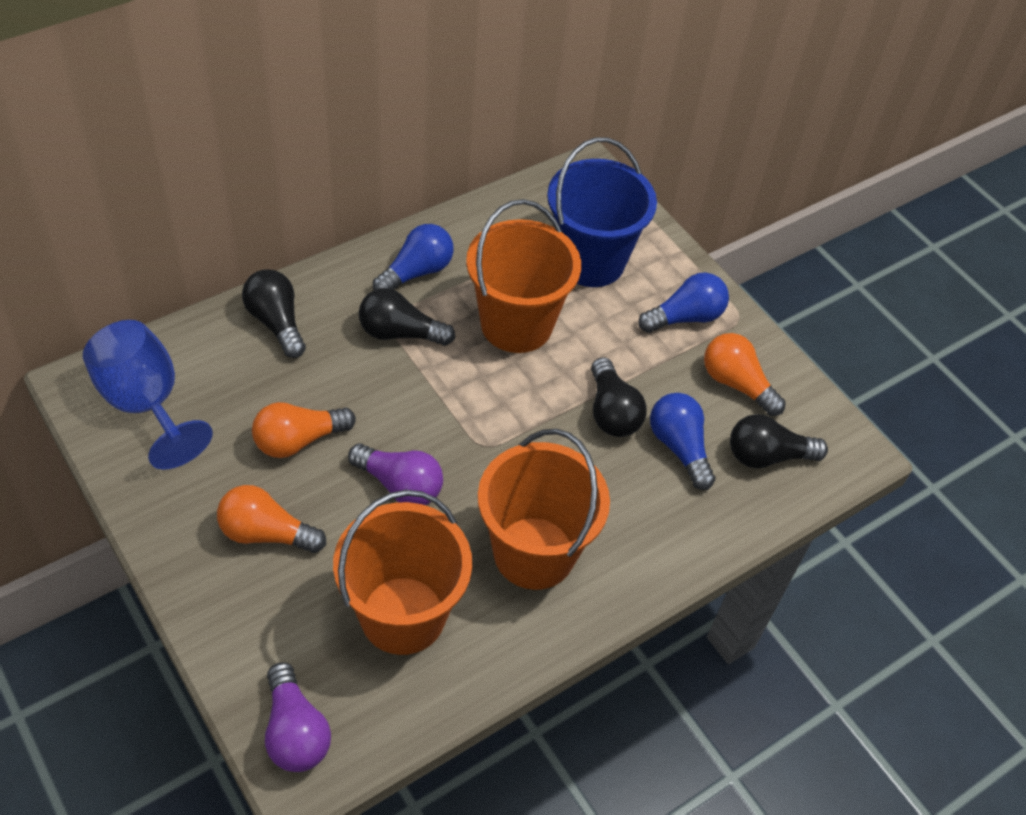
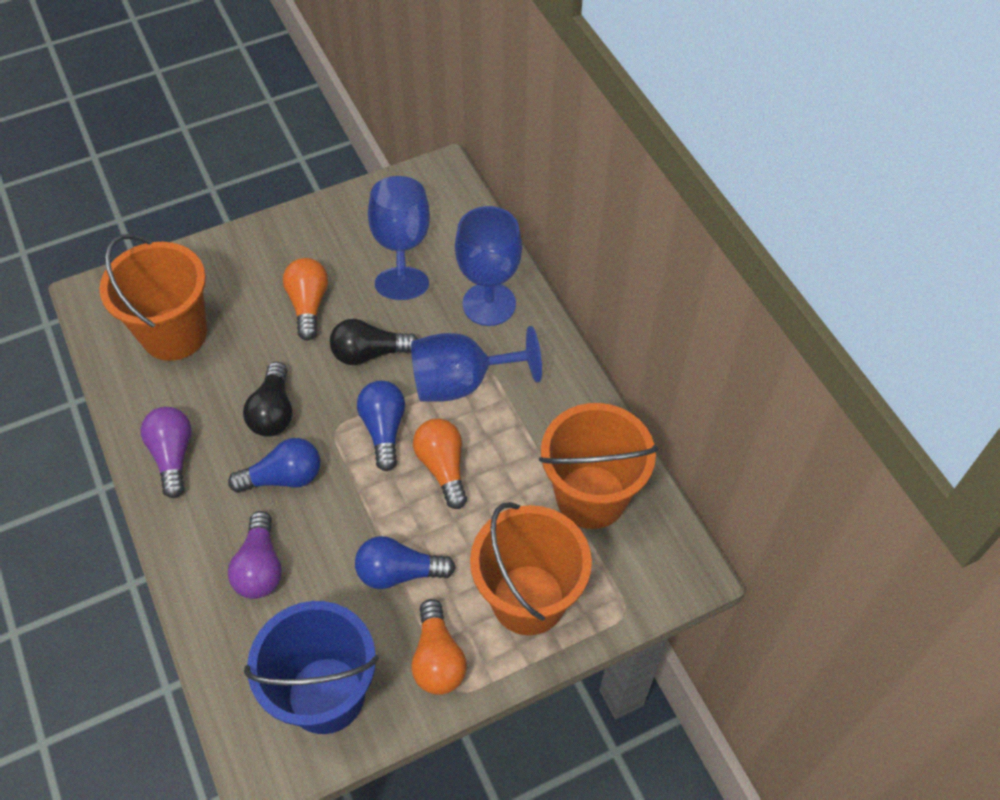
black light bulb: 4 -> 2
blue goblet: 1 -> 3

